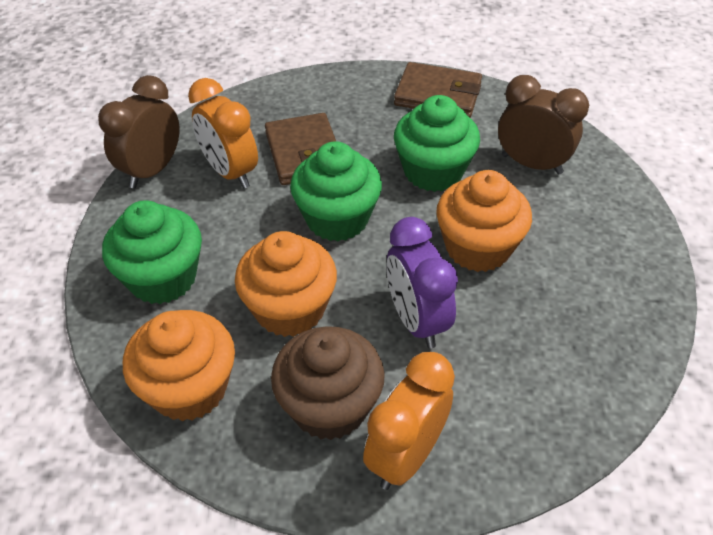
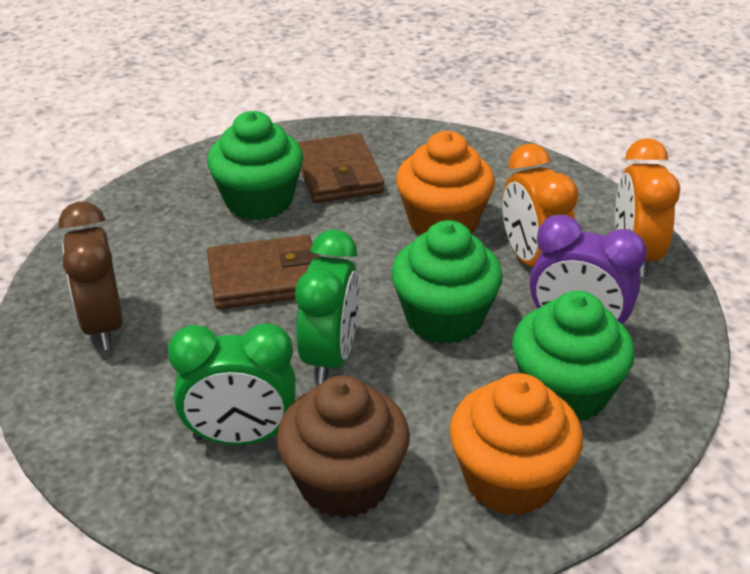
brown clock: 2 -> 1
green clock: 0 -> 2
orange cupcake: 3 -> 2

